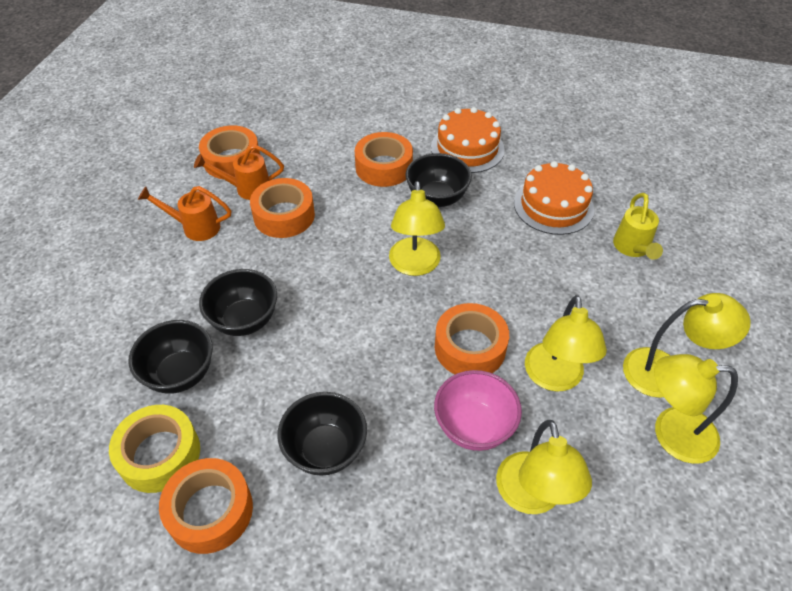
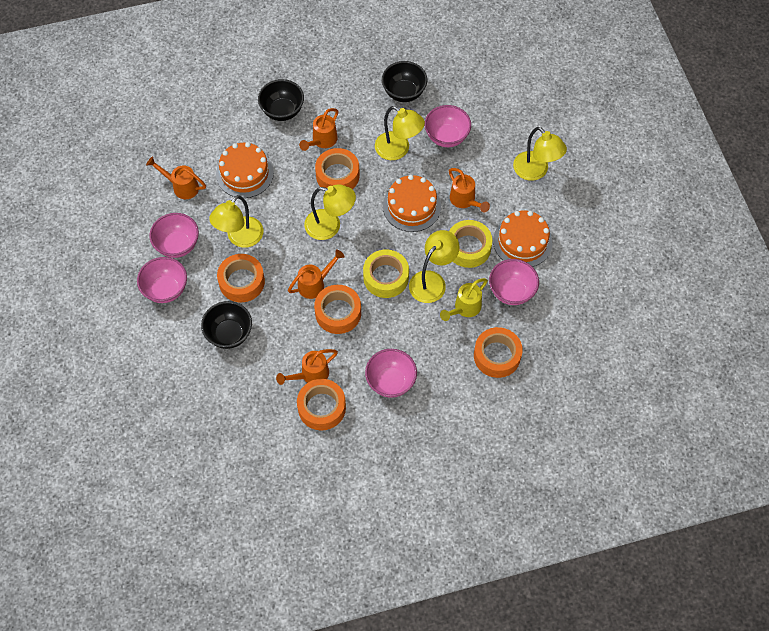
black bowl: 4 -> 3
orange cake: 2 -> 3
orange watering can: 2 -> 5
pink bowl: 1 -> 5
yellow tape: 1 -> 2

